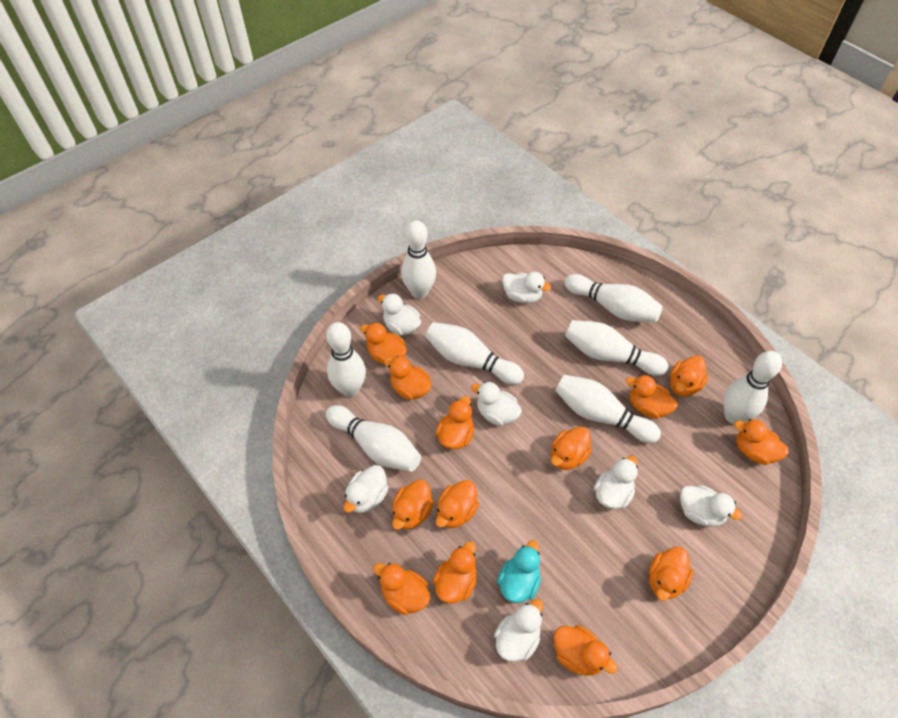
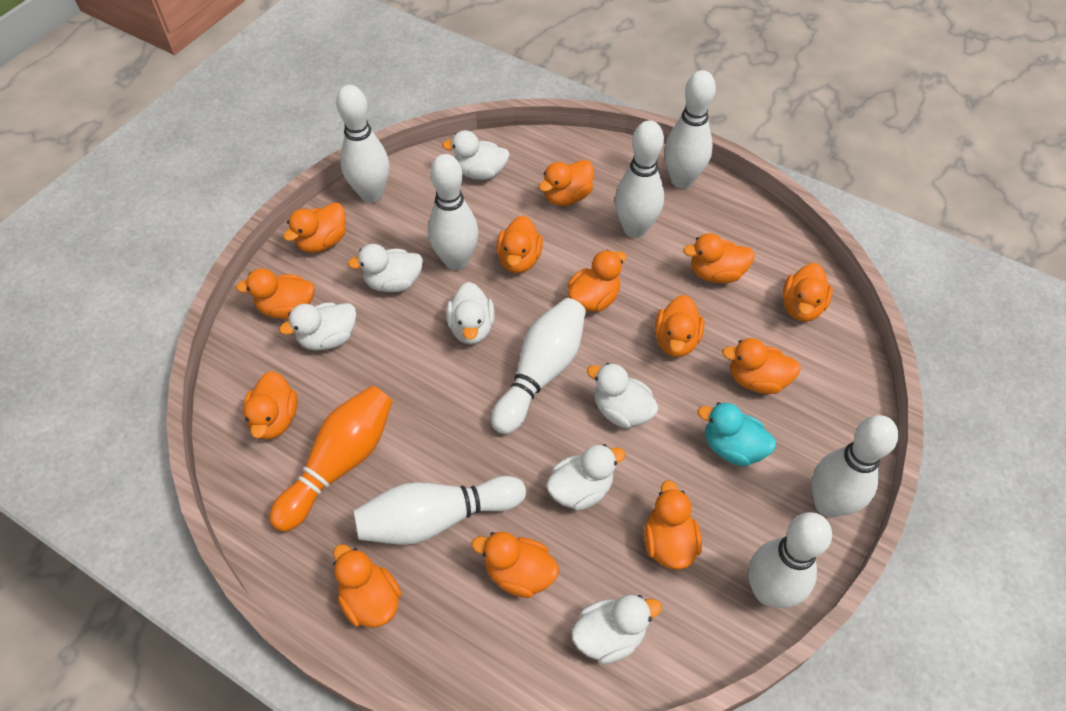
orange bowling pin: 0 -> 1

